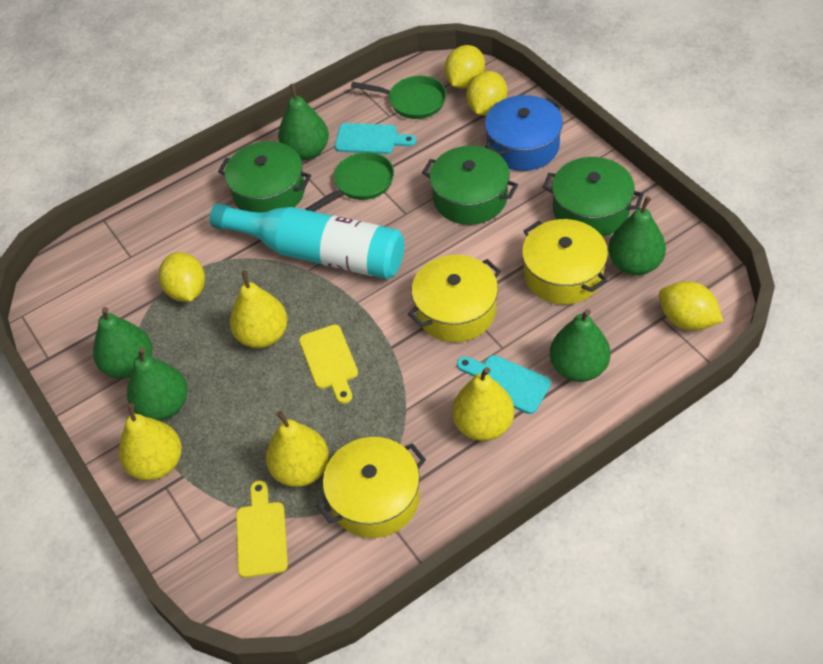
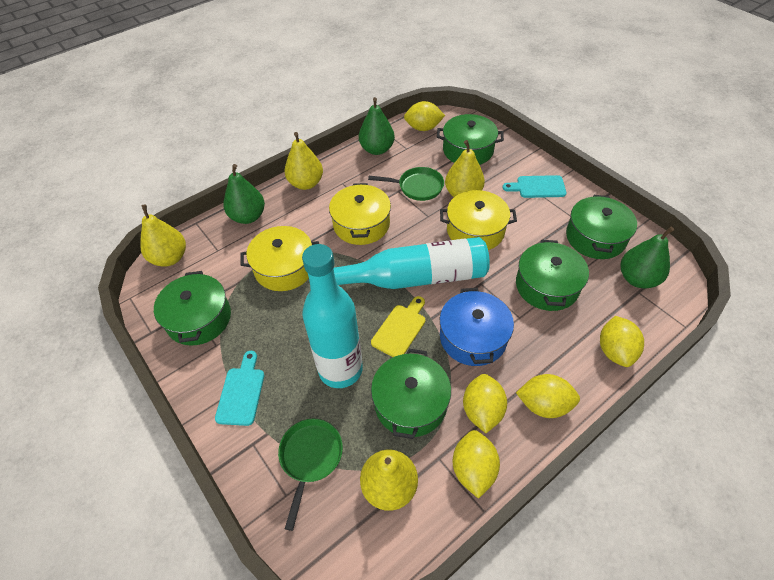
green pear: 5 -> 3
green pot: 3 -> 5
turquoise bottle: 1 -> 2
yellow cutting board: 2 -> 1
yellow lemon: 4 -> 5

